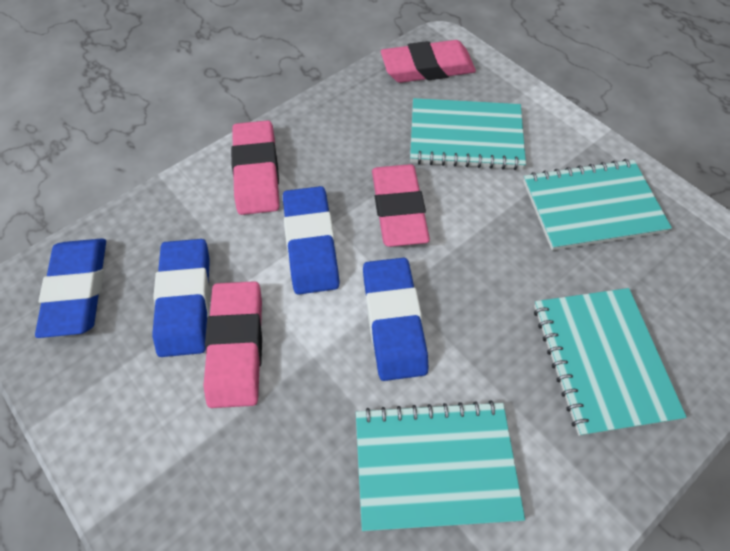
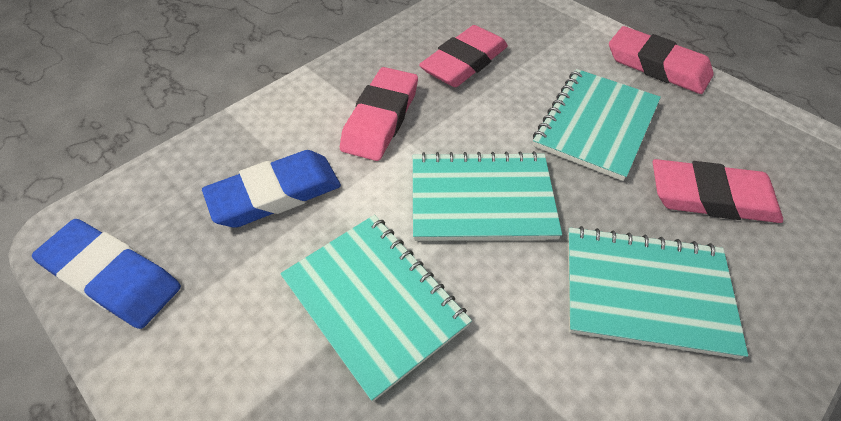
blue eraser: 4 -> 2

